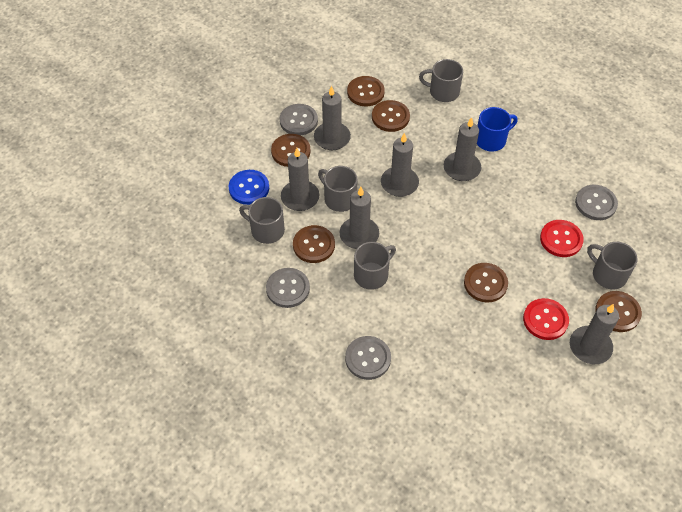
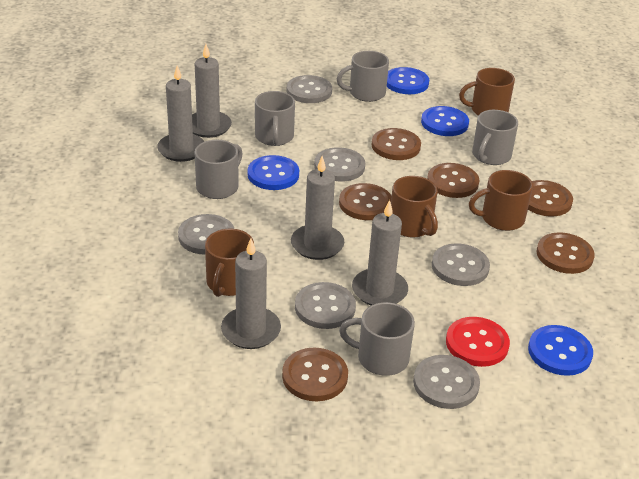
blue button: 1 -> 4
blue mug: 1 -> 0
brown mug: 0 -> 4
grey button: 4 -> 6
grey candle: 6 -> 5
red button: 2 -> 1

